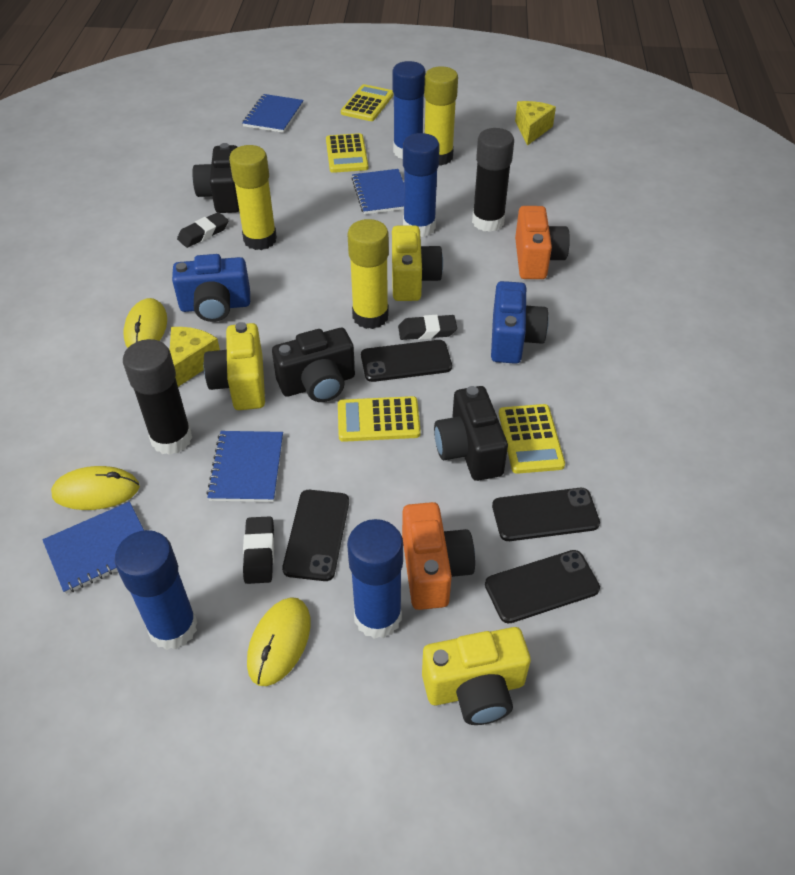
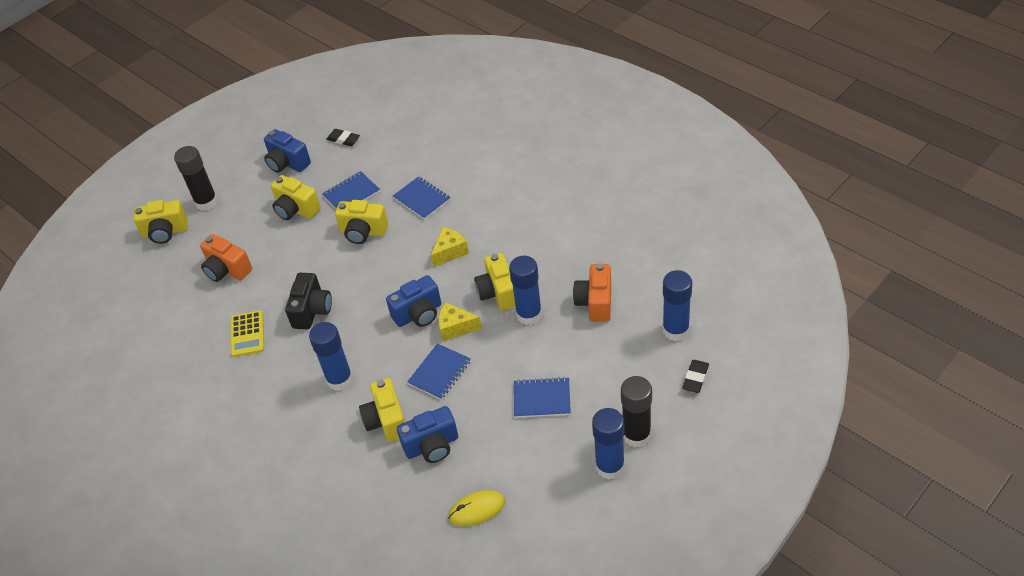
black camera: 3 -> 1
black eraser: 3 -> 2
black phone: 4 -> 0
blue camera: 2 -> 3
yellow calculator: 4 -> 1
yellow camera: 3 -> 5
yellow glue stick: 3 -> 0
yellow mouse: 3 -> 1

